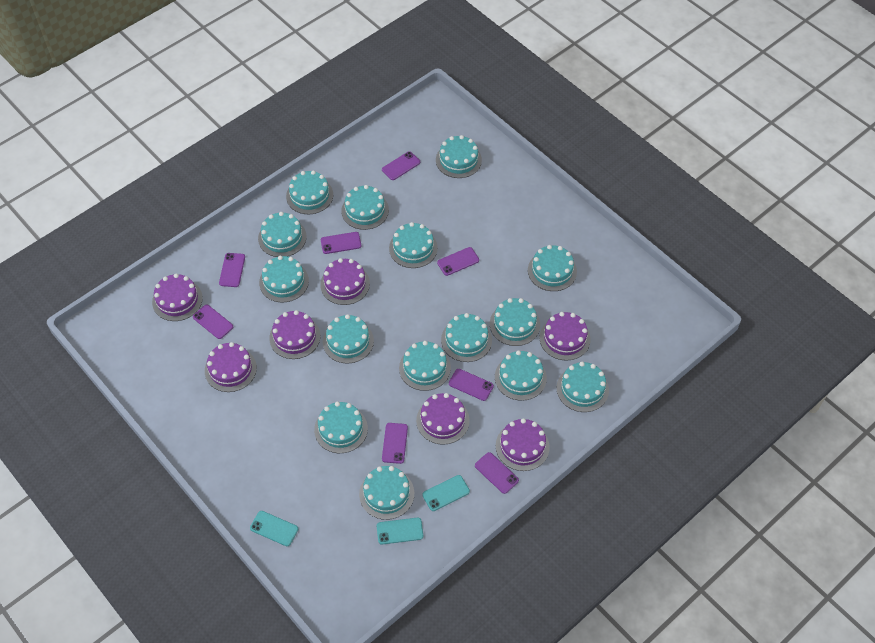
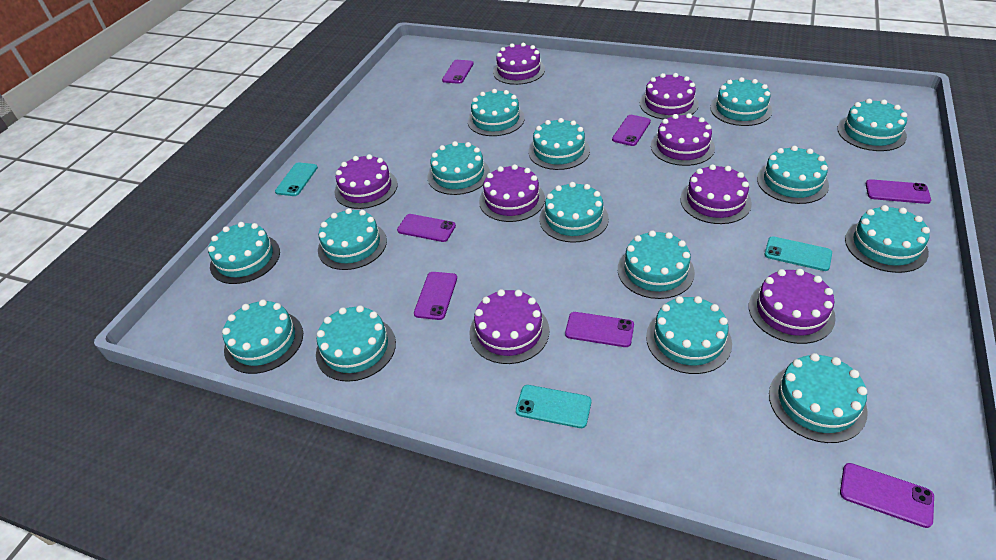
purple cake: 7 -> 8
purple phone: 8 -> 7

